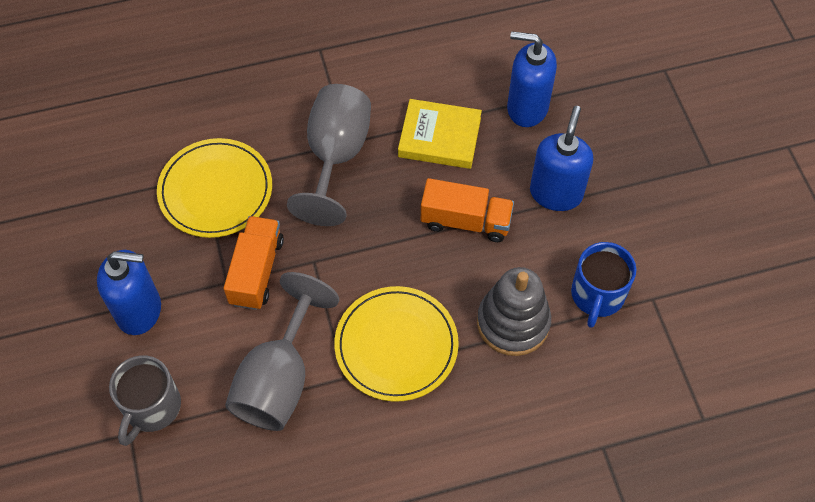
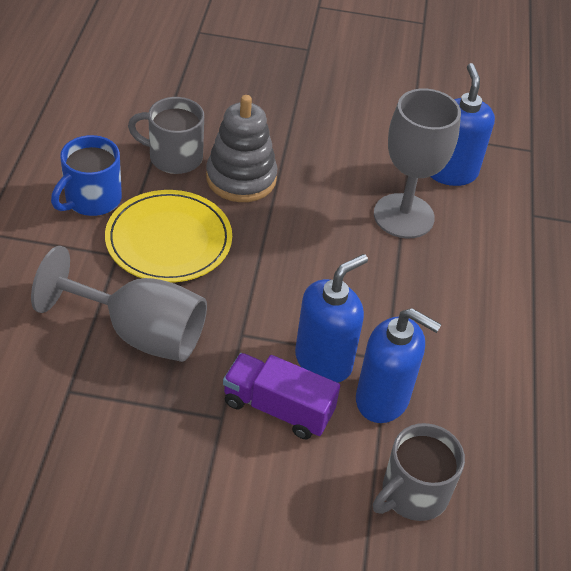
grey mug: 1 -> 2
orange truck: 2 -> 0
purple truck: 0 -> 1
yellow book: 1 -> 0
yellow plate: 2 -> 1

